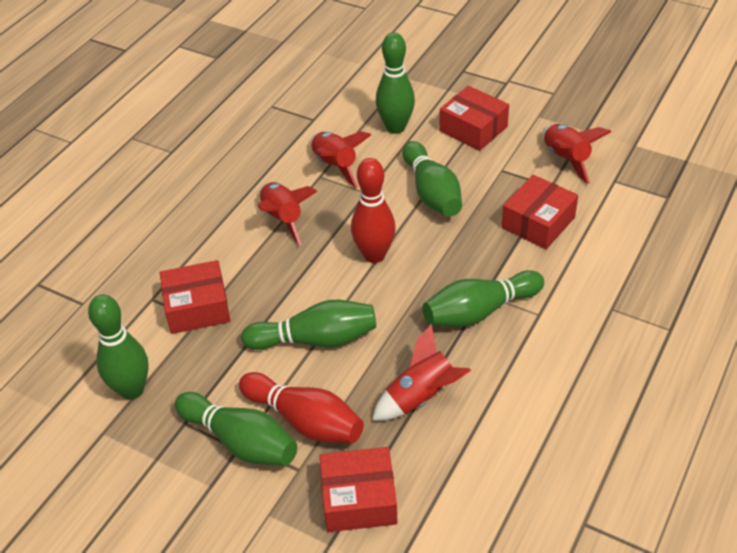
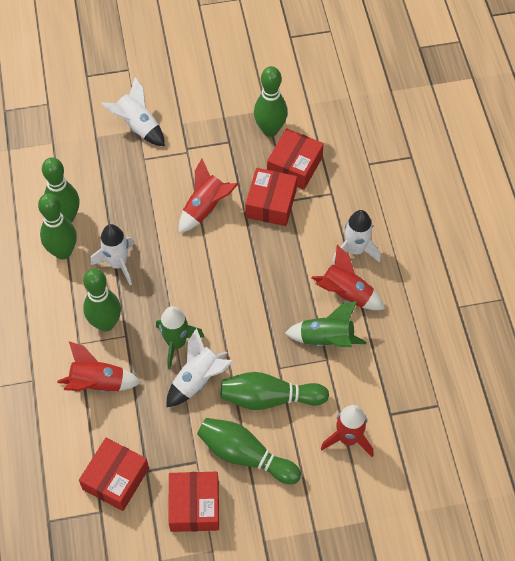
green rocket: 0 -> 2
red bowling pin: 2 -> 0
white rocket: 0 -> 4

